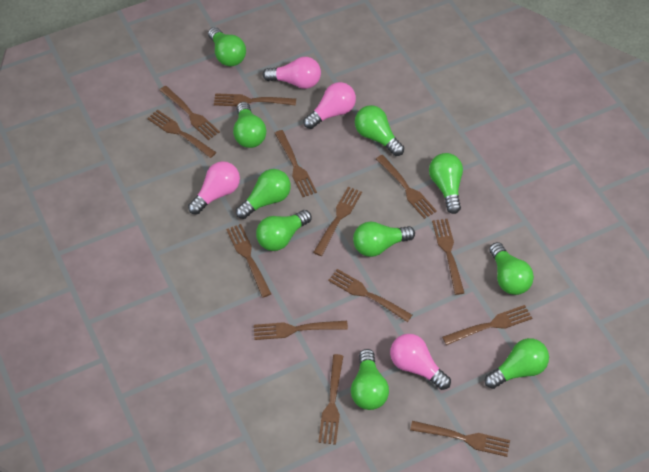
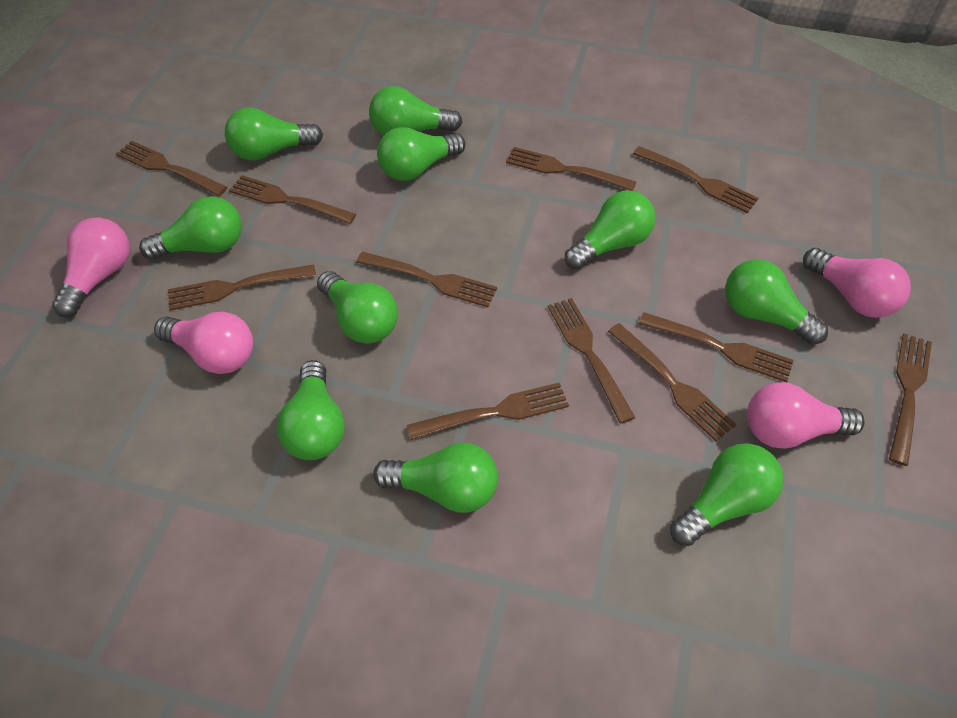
brown fork: 13 -> 11

